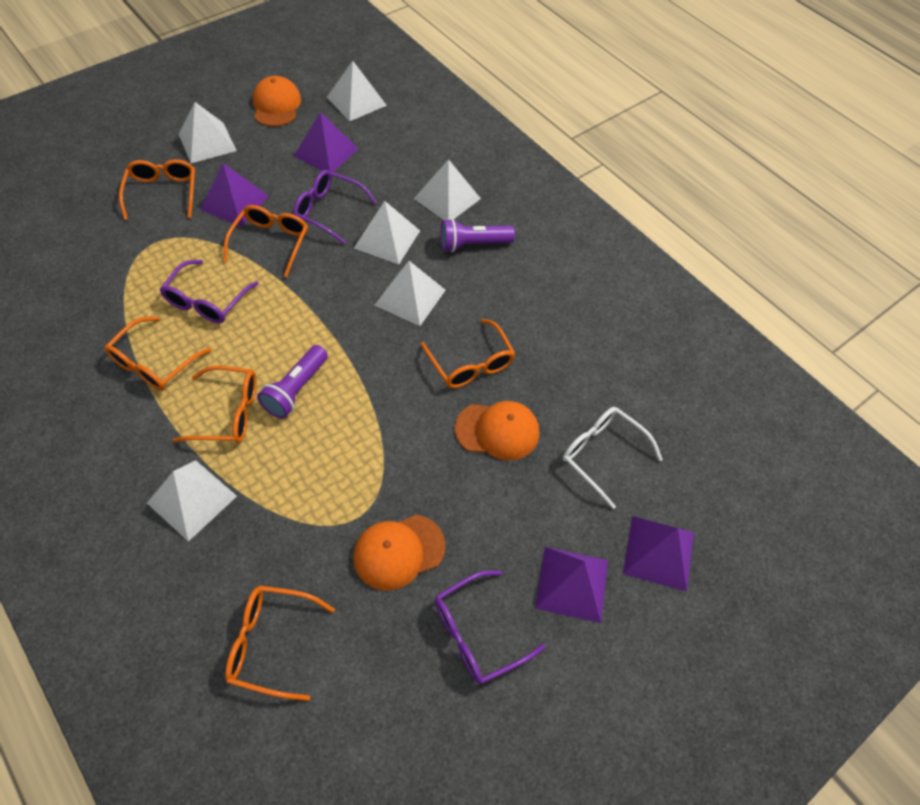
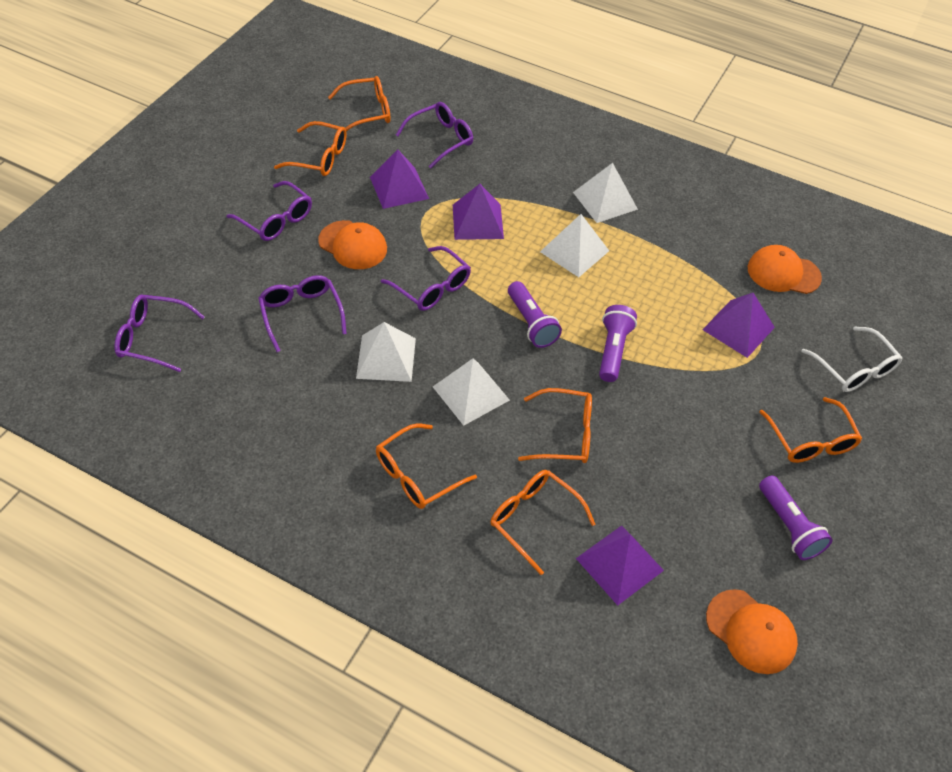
purple flashlight: 2 -> 3
purple glasses: 3 -> 5
white pyramid: 6 -> 4

